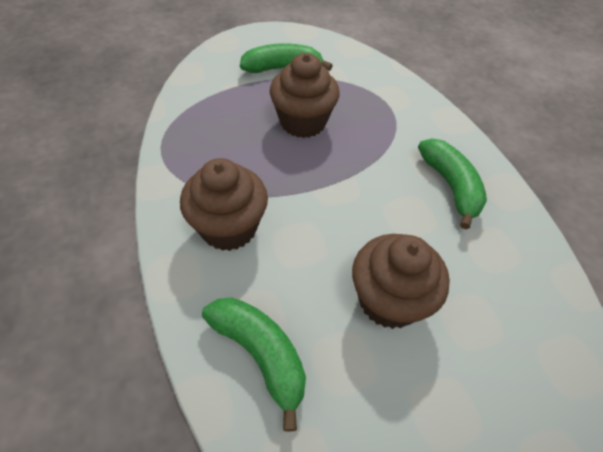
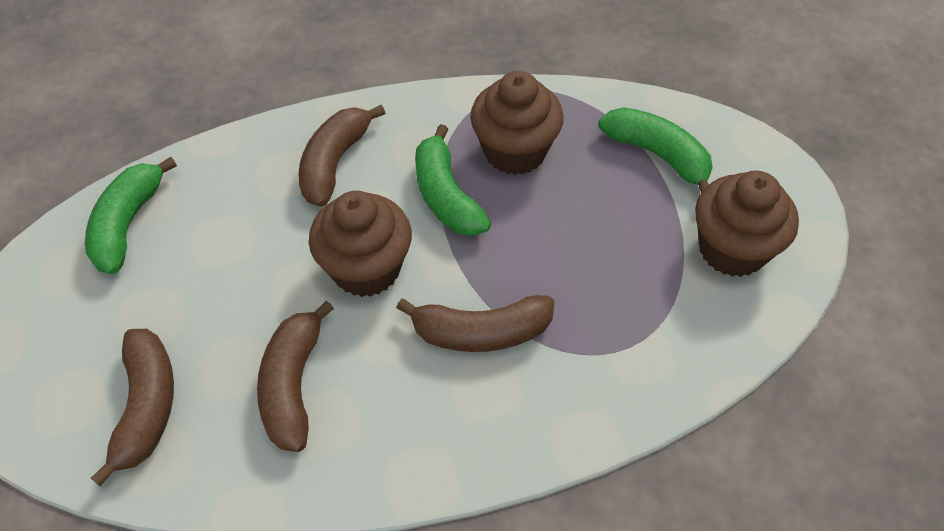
brown banana: 0 -> 4

